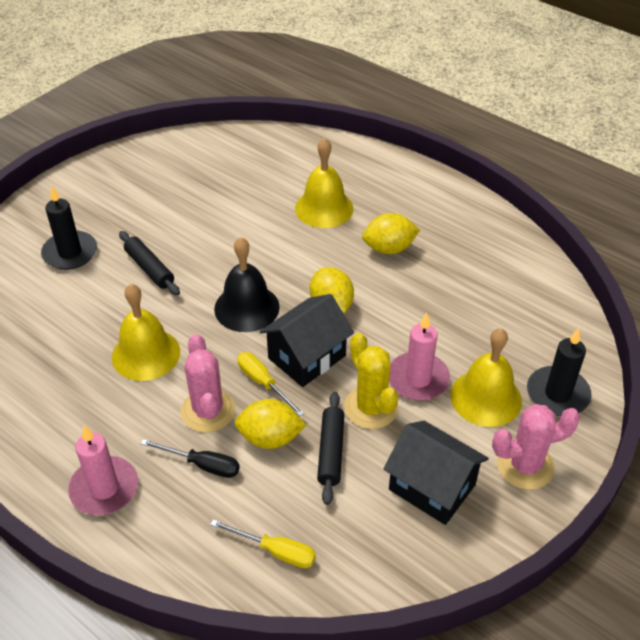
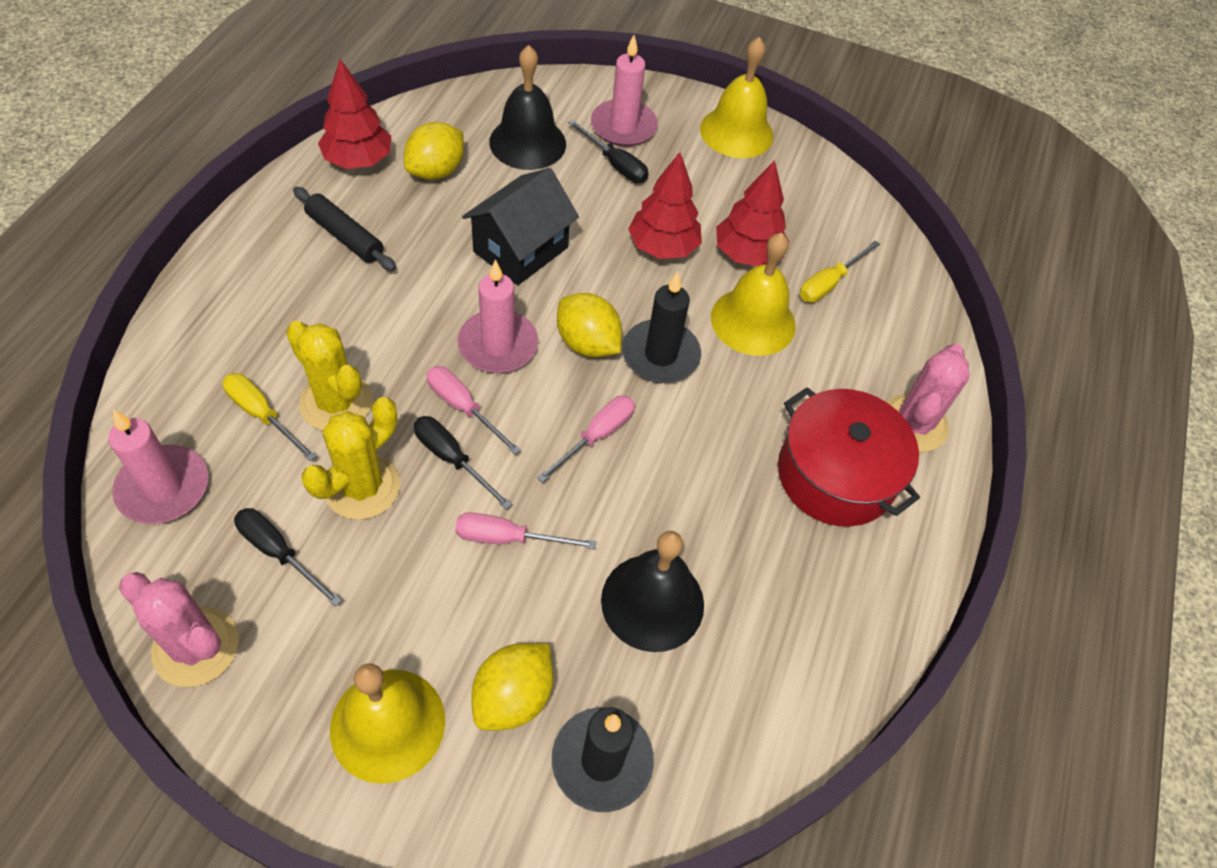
black bell: 1 -> 2
black house: 2 -> 1
black rolling pin: 2 -> 1
black screwdriver: 1 -> 3
pink candle: 2 -> 3
pink screwdriver: 0 -> 3
red pot: 0 -> 1
red tree: 0 -> 3
yellow cactus: 1 -> 2

